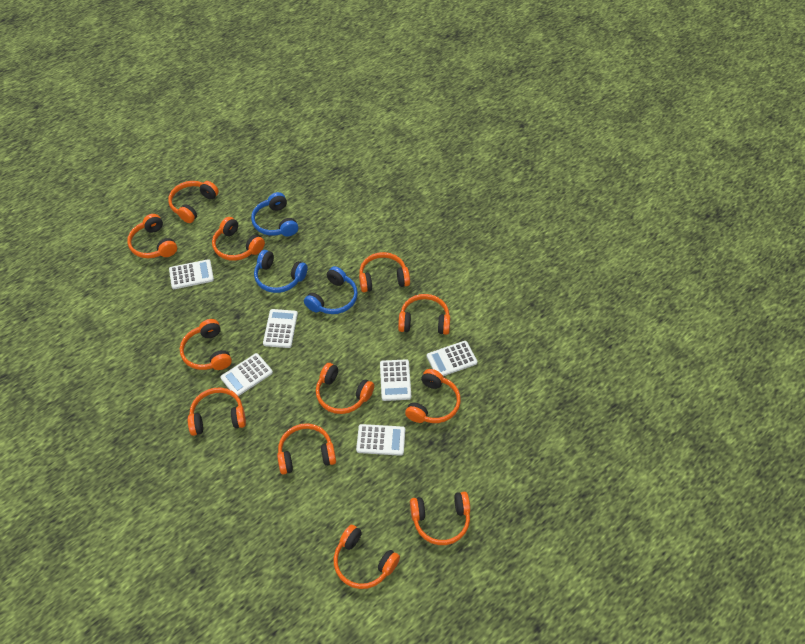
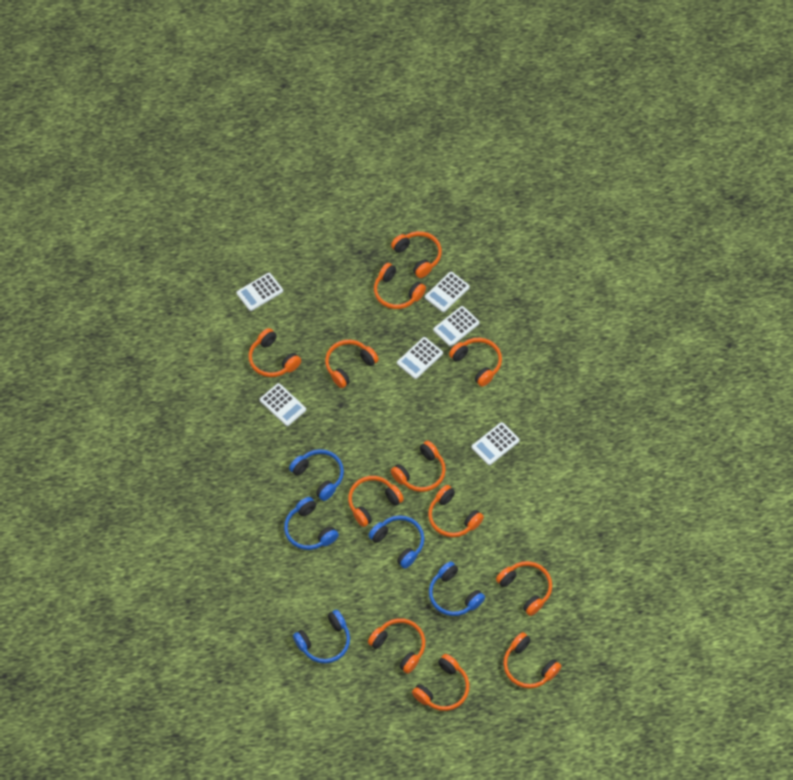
blue headphones: 3 -> 5

